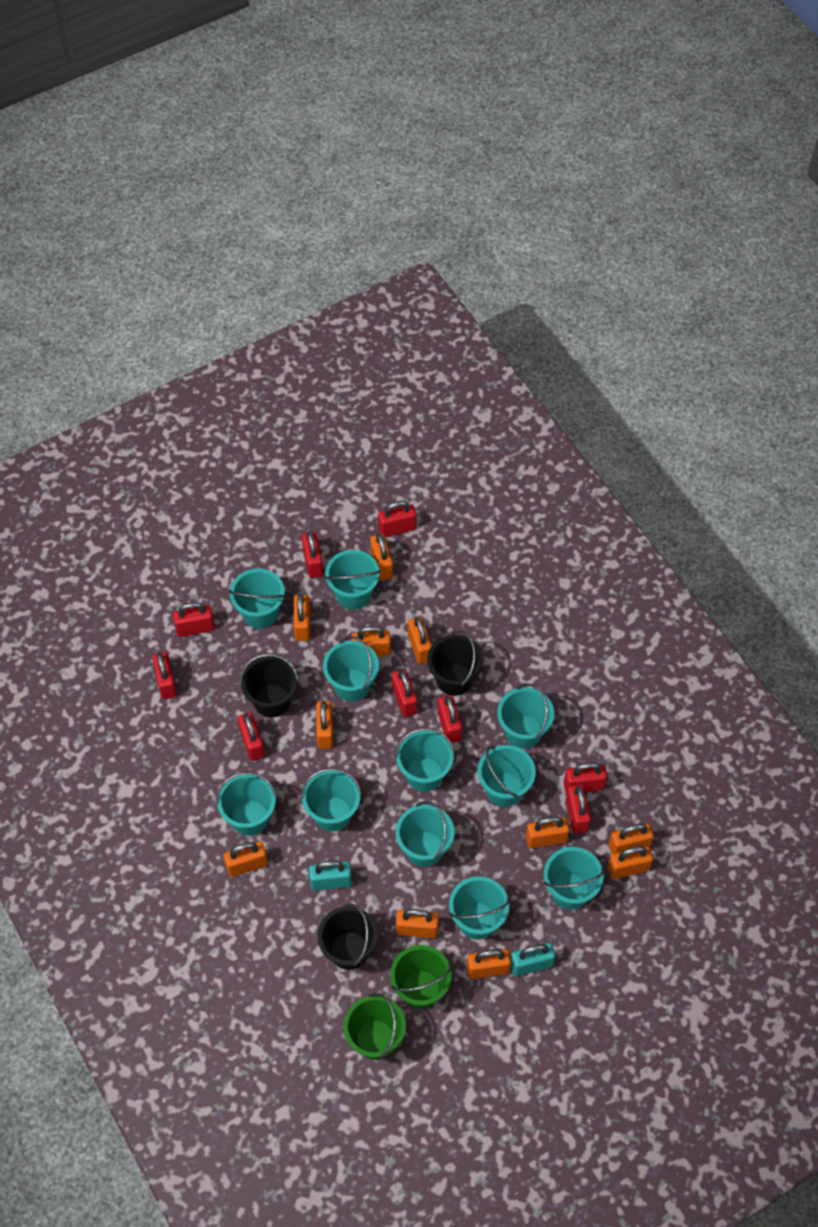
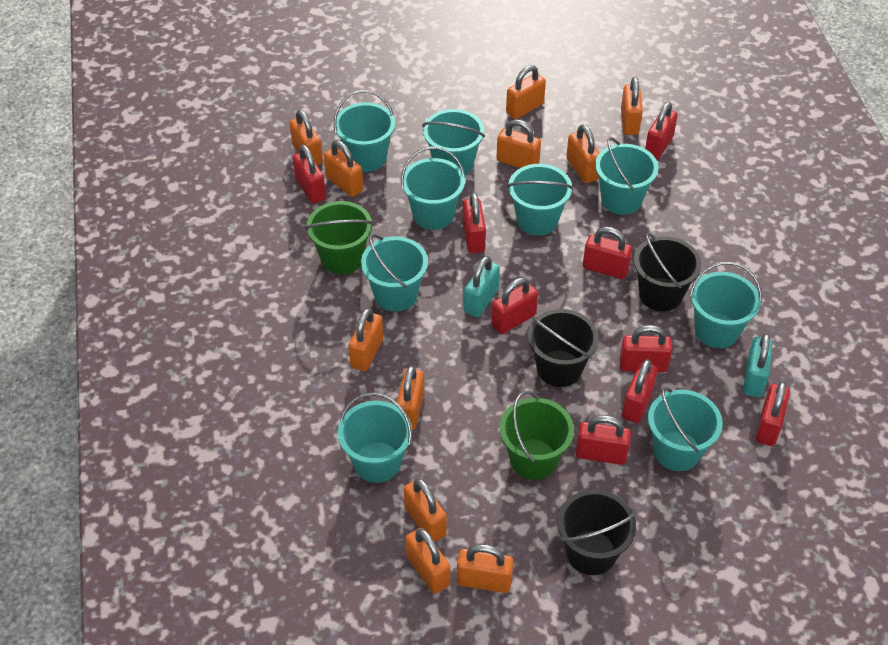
turquoise bucket: 11 -> 9

